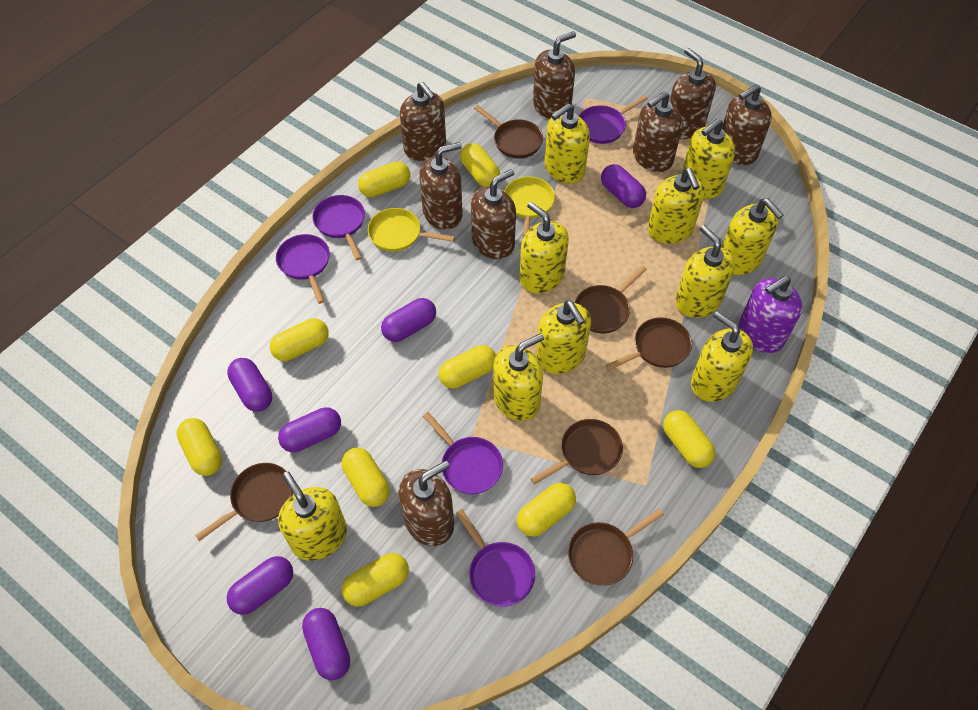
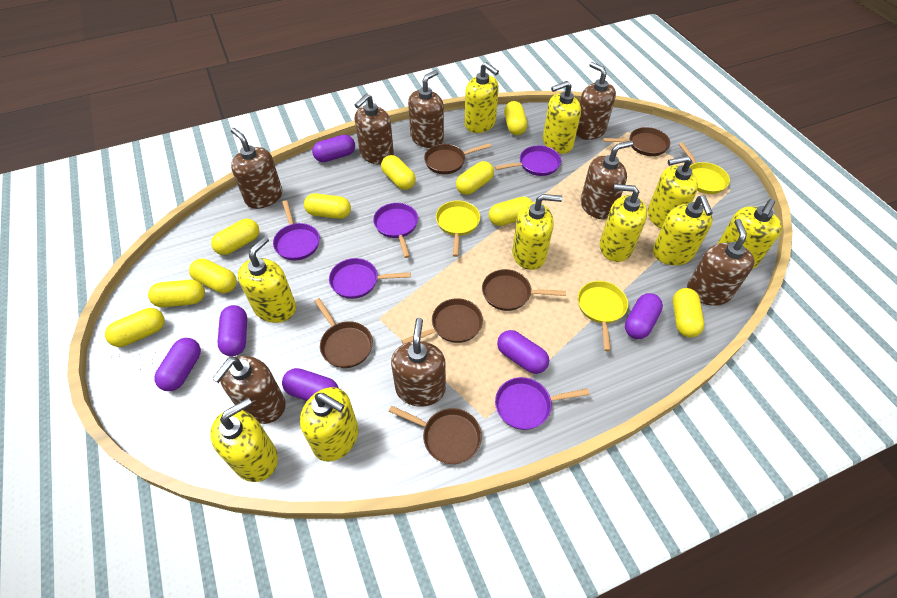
purple soap dispenser: 1 -> 0
yellow capsule: 9 -> 10
yellow pan: 2 -> 3

